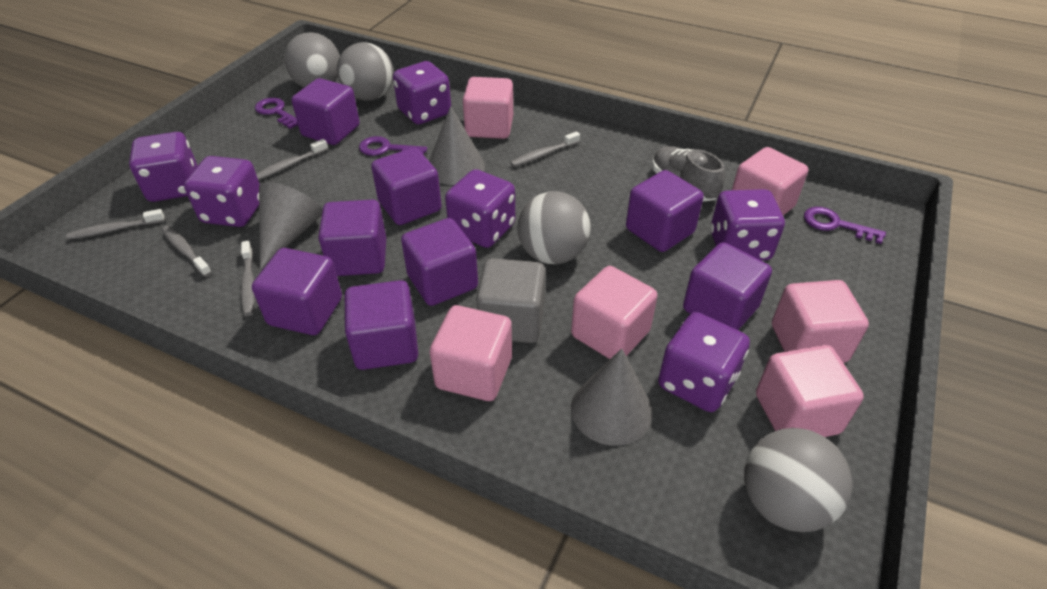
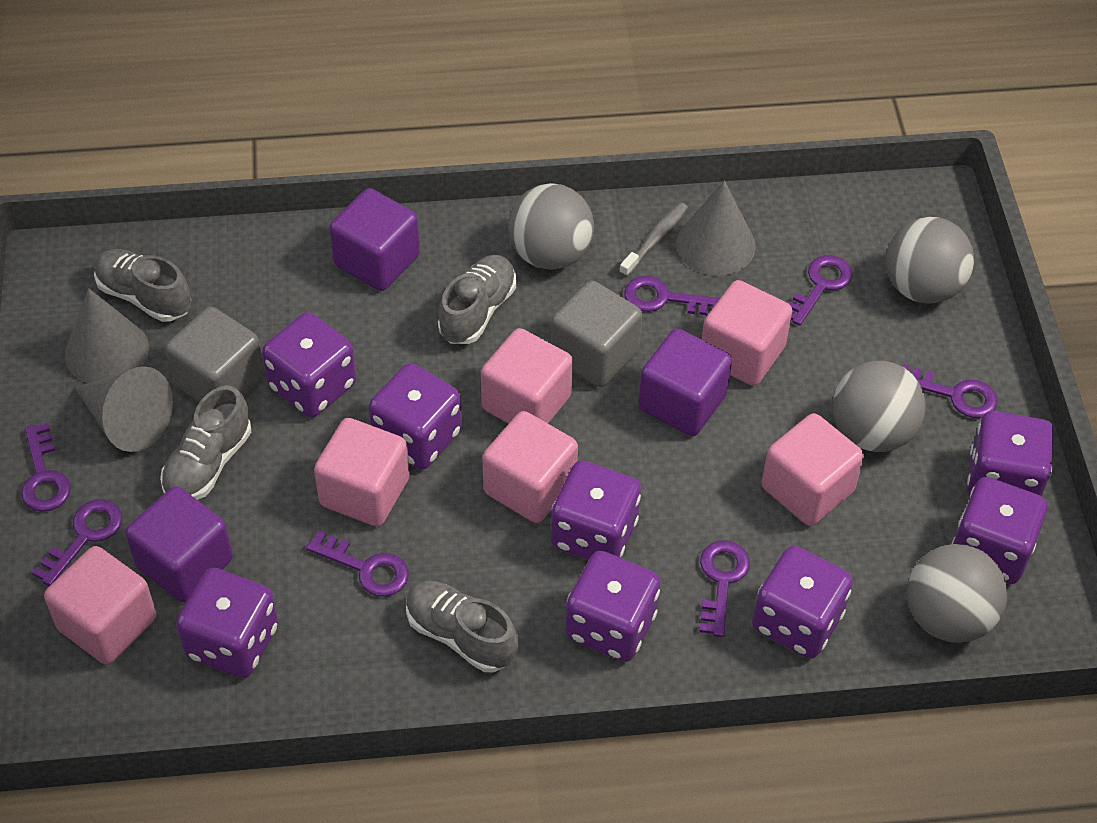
grey cube: 1 -> 2
grey shoe: 1 -> 4
grey toothbrush: 5 -> 1
purple cube: 8 -> 3
purple dice: 6 -> 8
purple key: 3 -> 7

